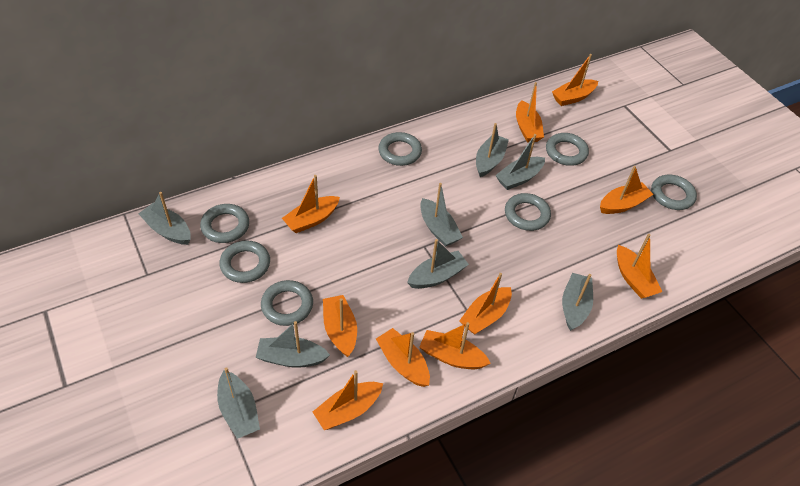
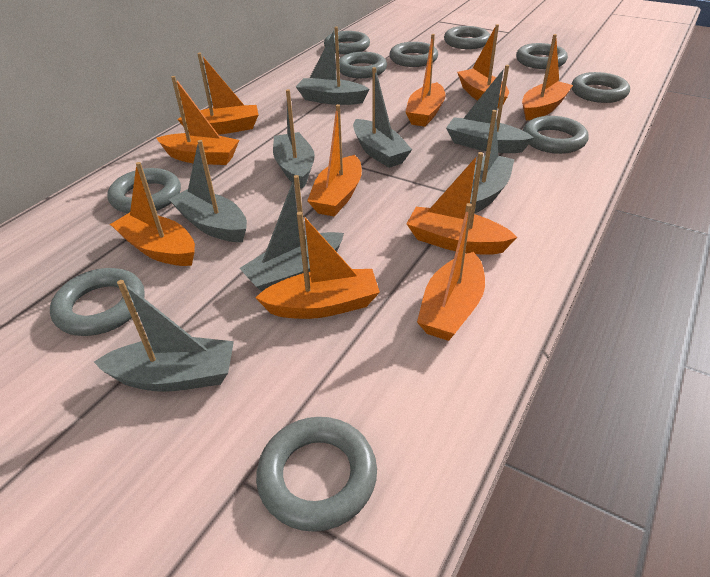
grey ring: 7 -> 10

